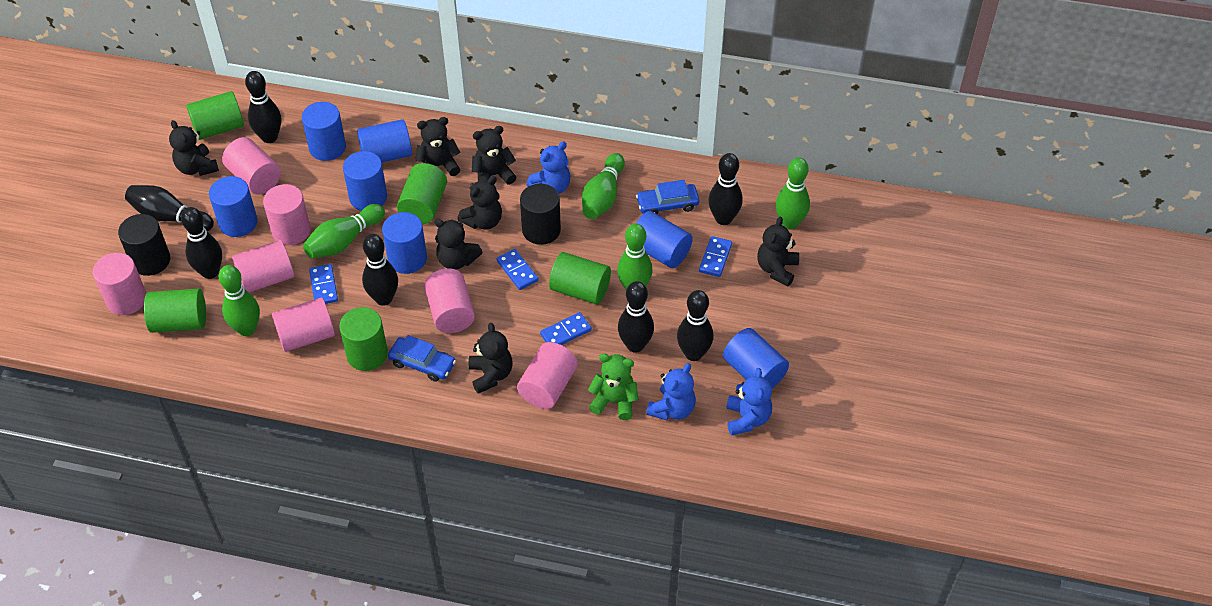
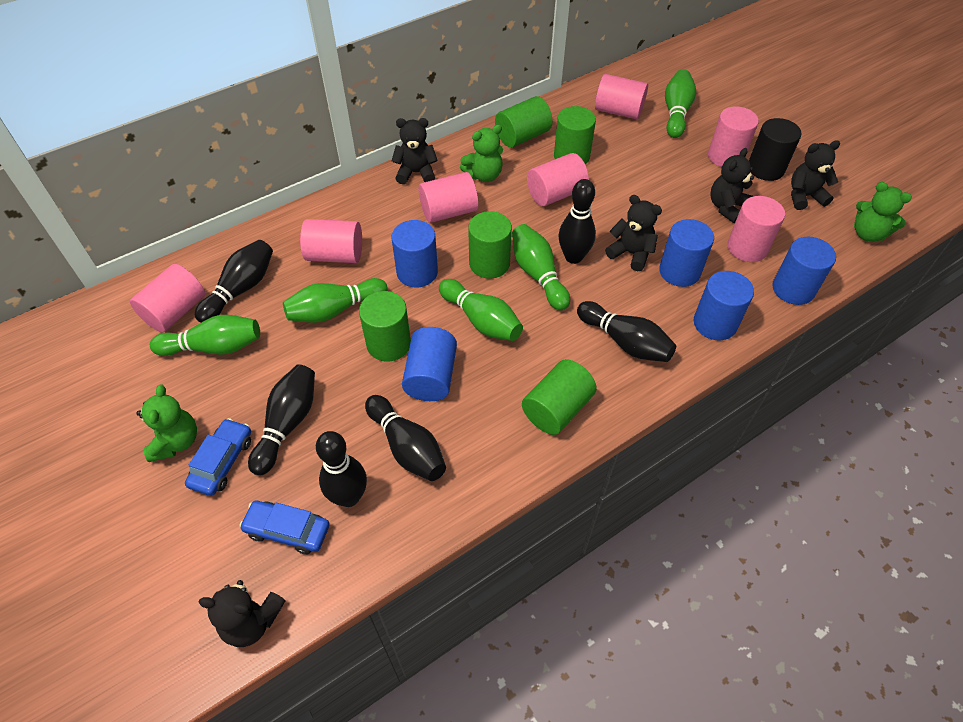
black bowling pin: 7 -> 6
black cylinder: 2 -> 1
black teddy bear: 7 -> 5
blue cylinder: 7 -> 5
blue domino: 4 -> 0
blue teddy bear: 3 -> 0
green teddy bear: 1 -> 3

